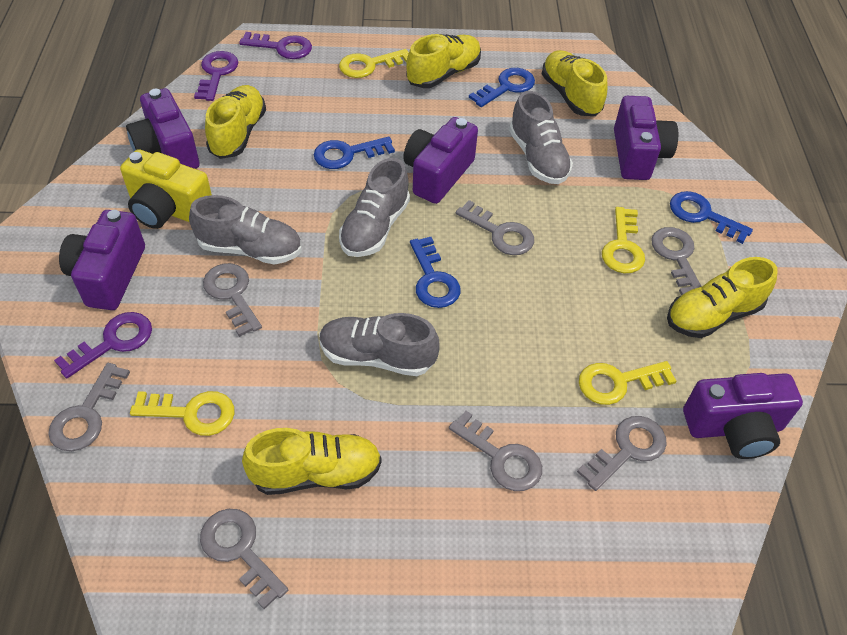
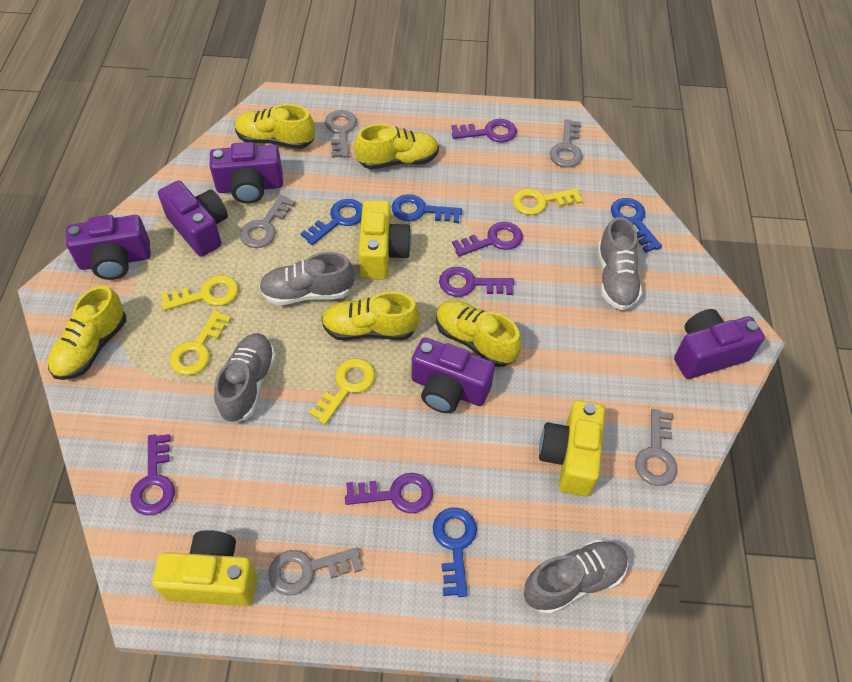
grey key: 7 -> 5
purple key: 3 -> 5
yellow camera: 1 -> 3

